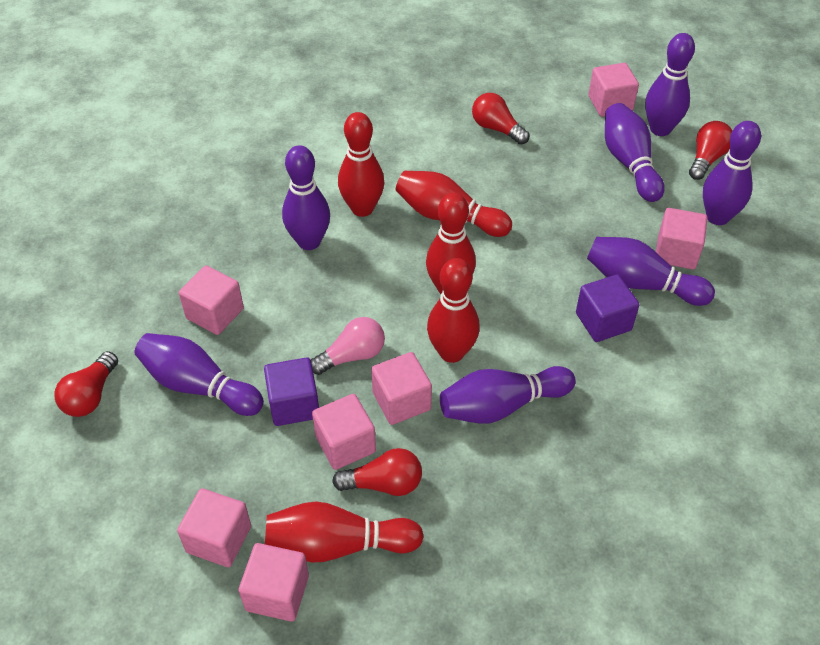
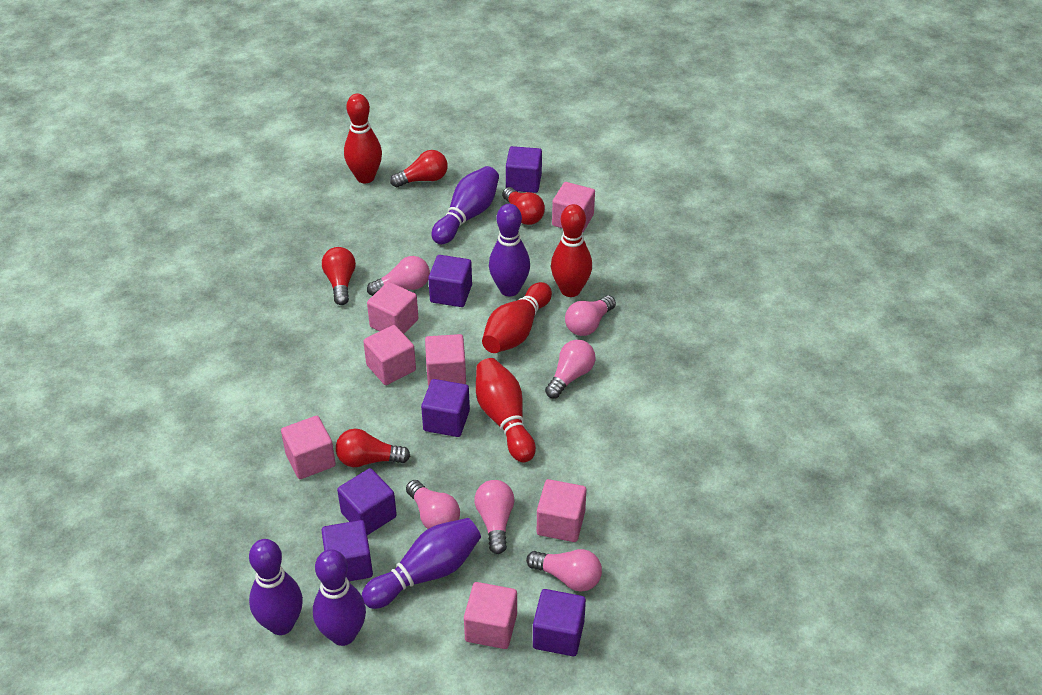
pink light bulb: 1 -> 6
purple bowling pin: 7 -> 5
purple cube: 2 -> 6
red bowling pin: 5 -> 4

